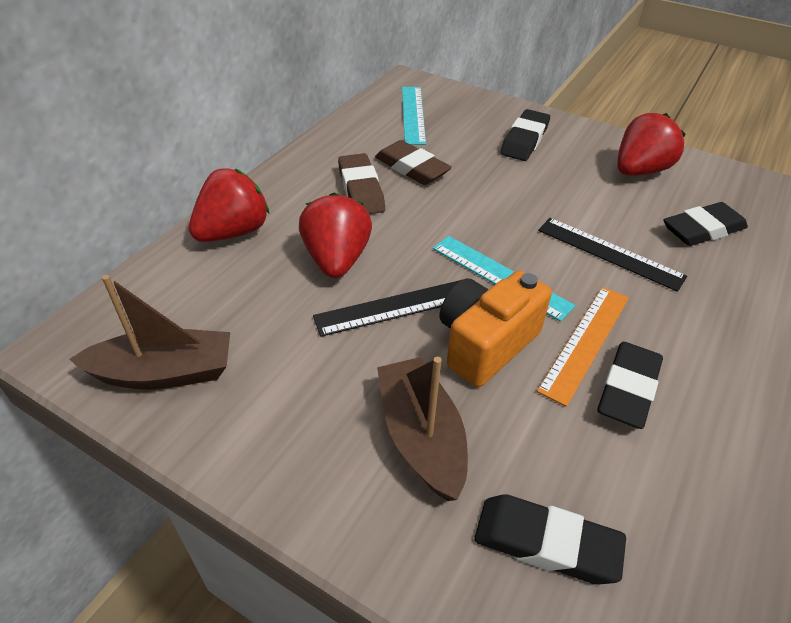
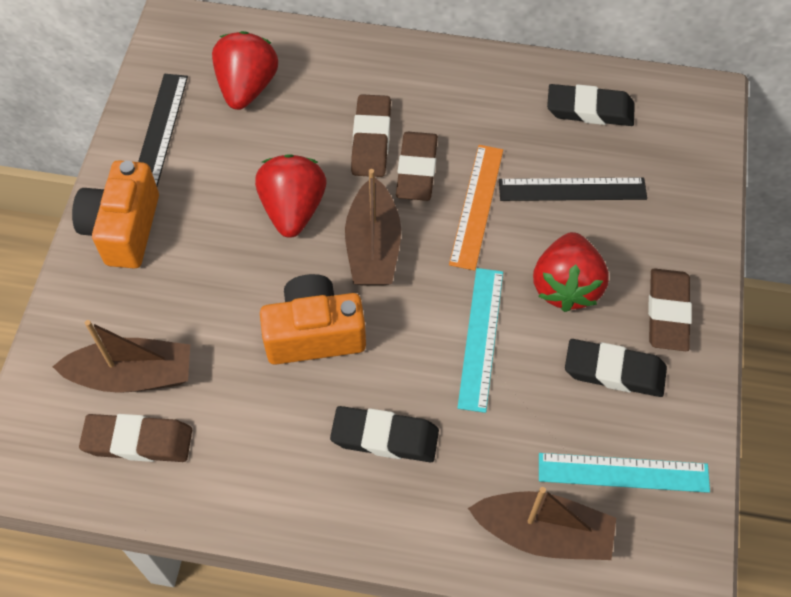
black eraser: 4 -> 3
brown boat: 2 -> 3
brown eraser: 2 -> 4
orange camera: 1 -> 2

